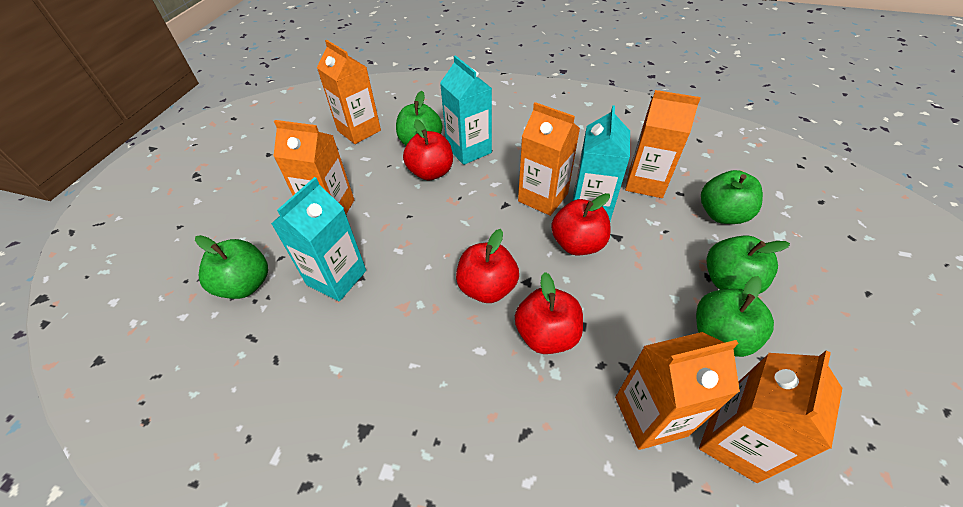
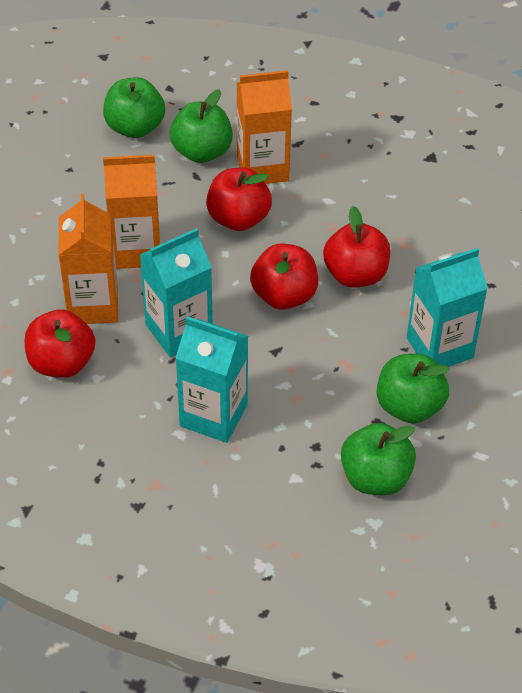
green apple: 5 -> 4
orange carton: 6 -> 3

